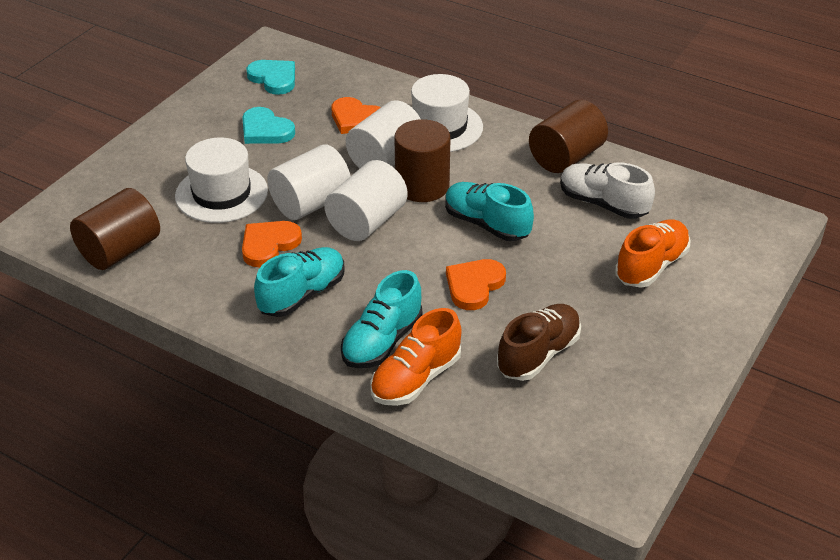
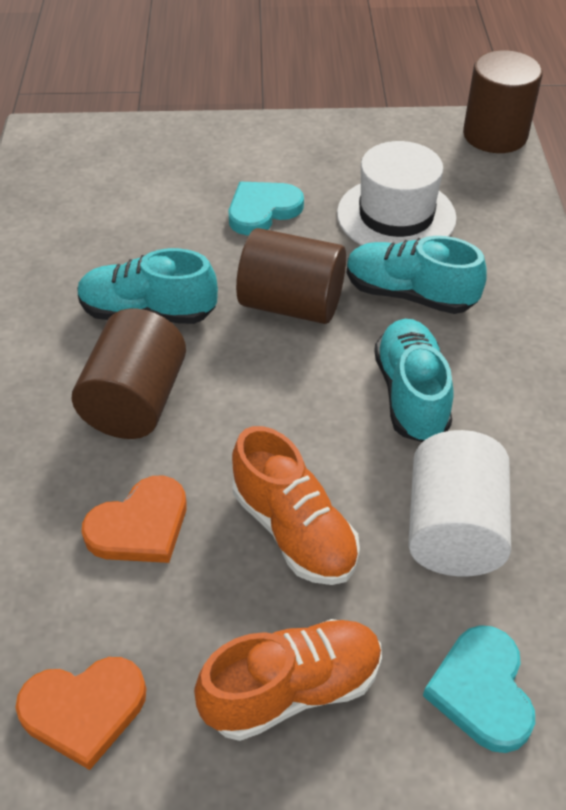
brown shoe: 1 -> 0
orange heart: 3 -> 2
white cylinder: 3 -> 1
white hat: 2 -> 1
white shoe: 1 -> 0

